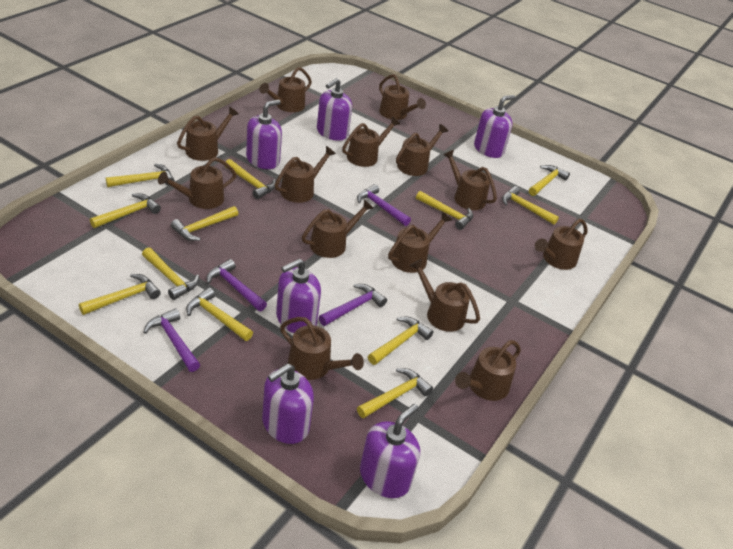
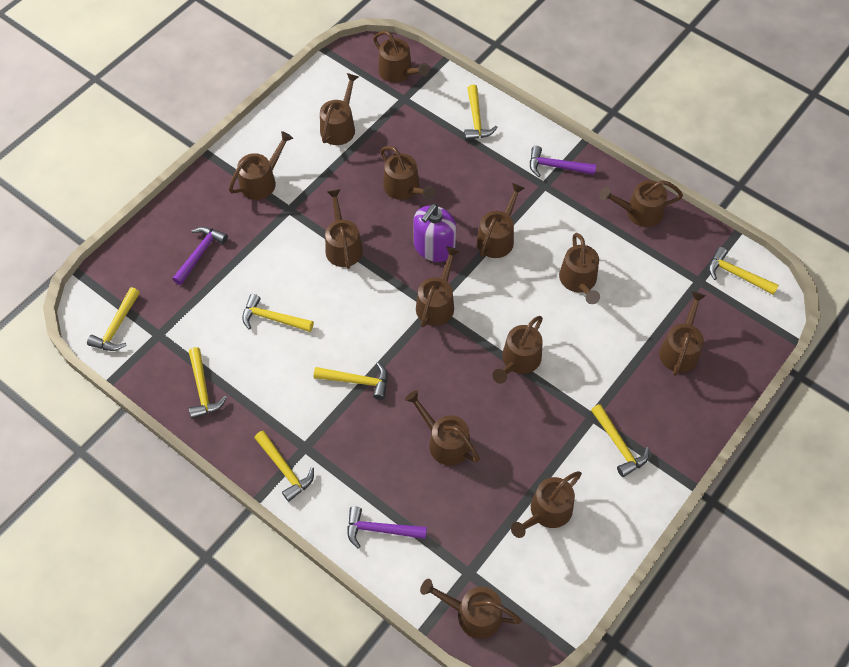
purple hammer: 4 -> 3
purple soap dispenser: 6 -> 1
yellow hammer: 12 -> 8

